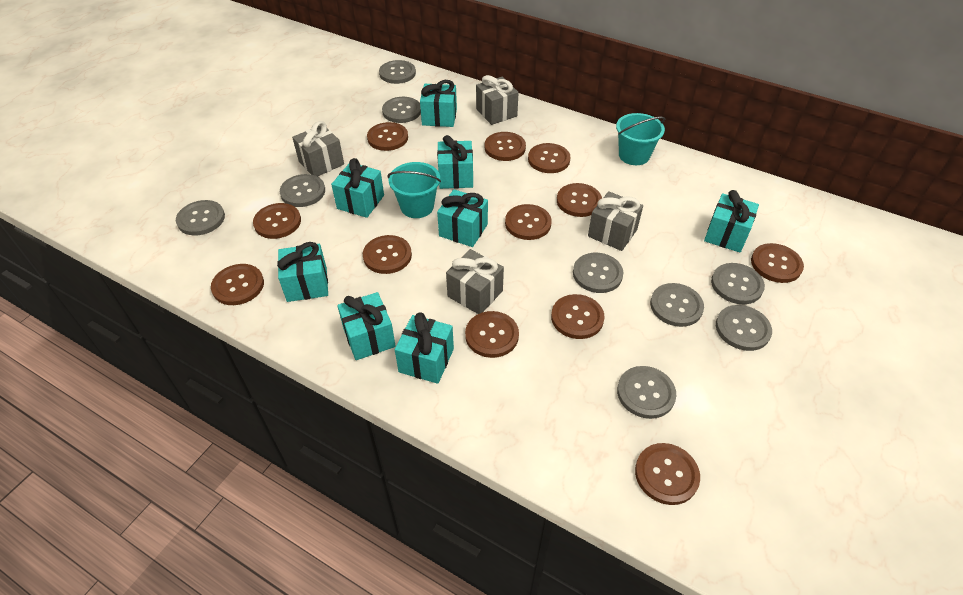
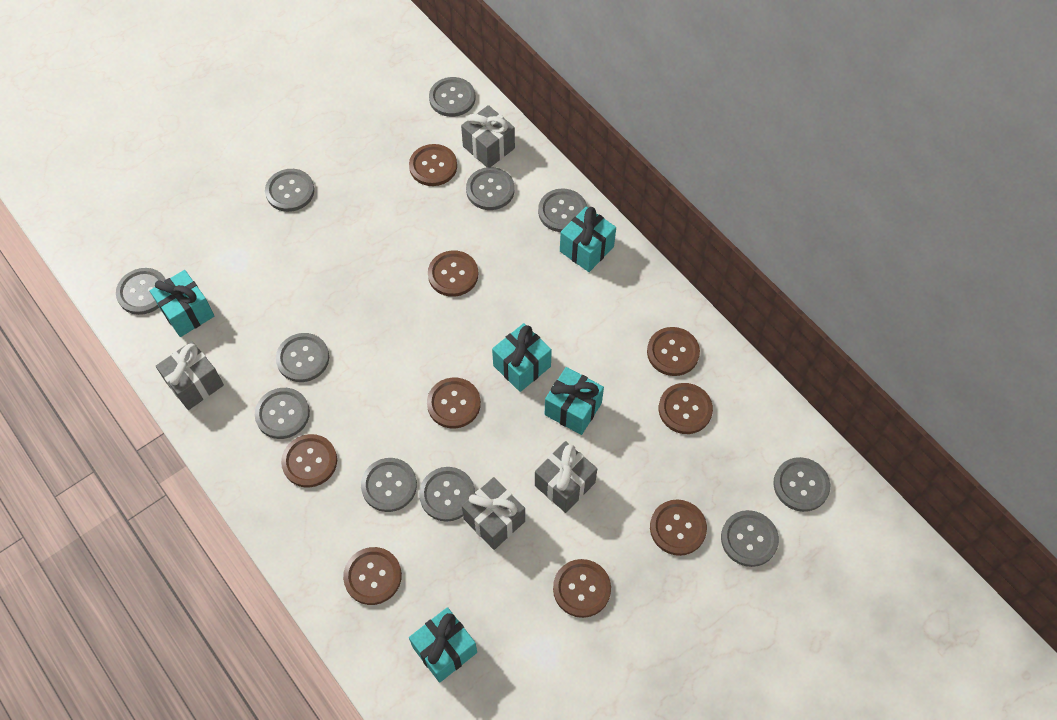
brown button: 12 -> 9
grey button: 9 -> 11
turquoise bucket: 2 -> 0
turquoise gift: 8 -> 5

